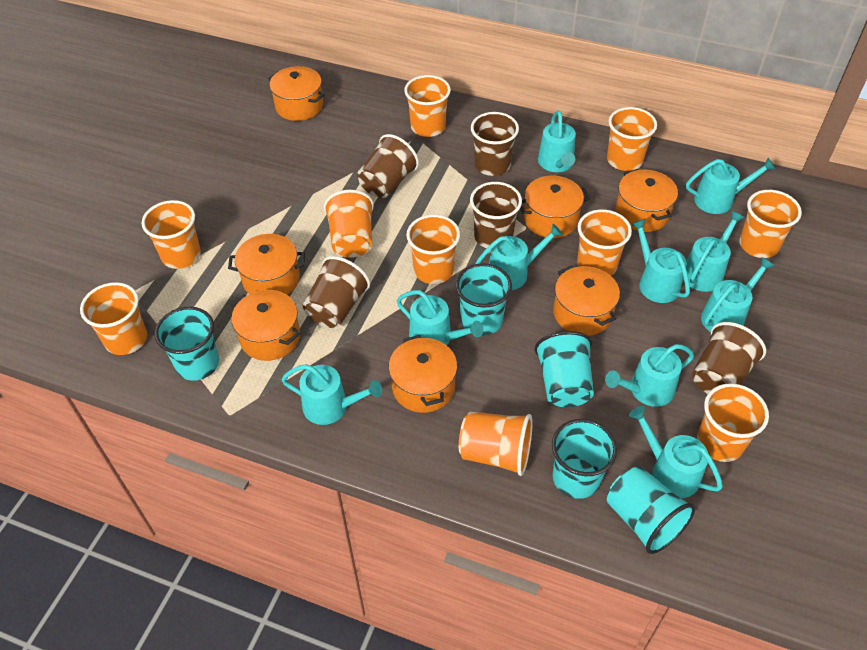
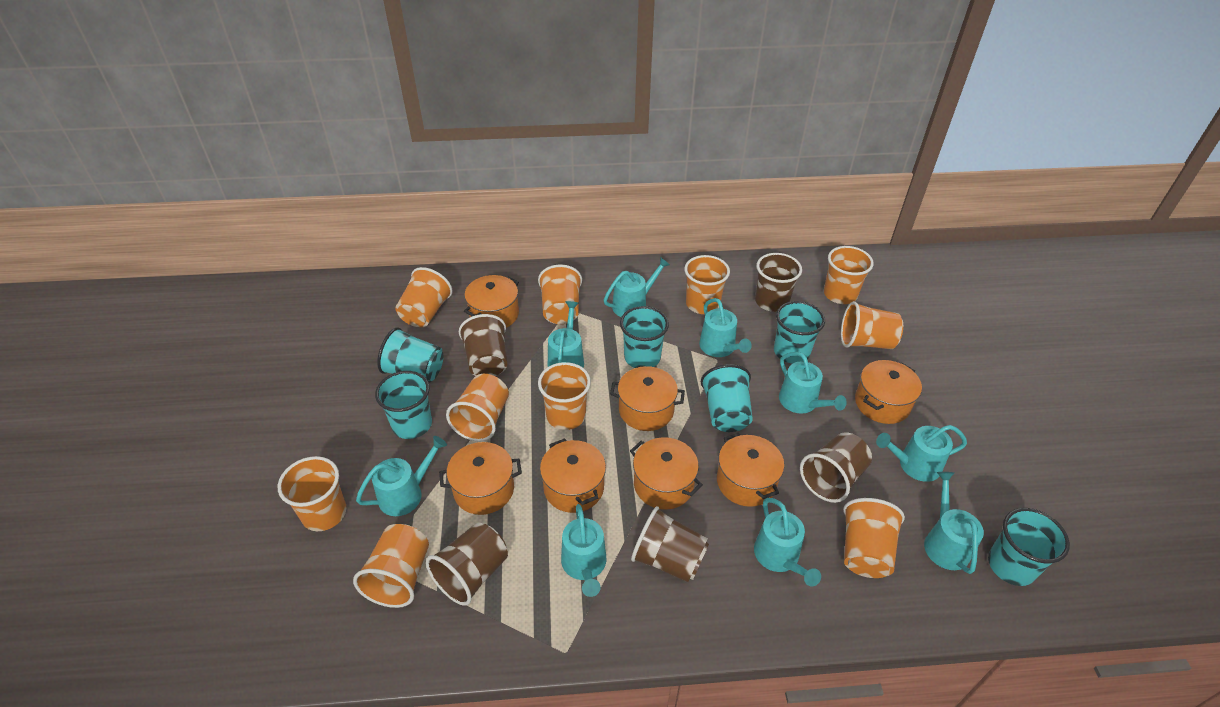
turquoise cup: 5 -> 6
turquoise watering can: 10 -> 9

